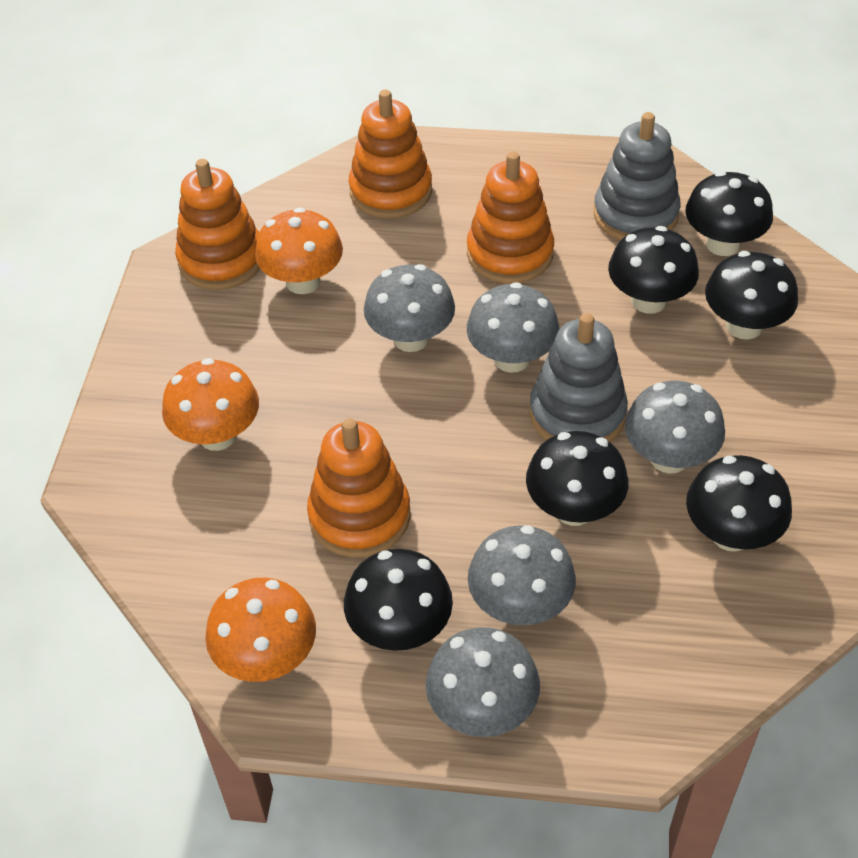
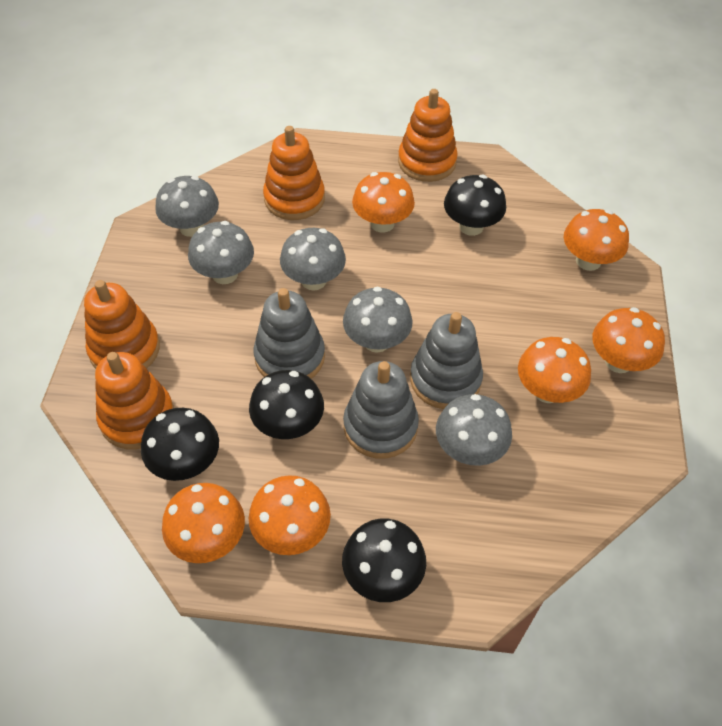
black mushroom: 6 -> 4
grey stacking toy: 2 -> 3
orange mushroom: 3 -> 6

